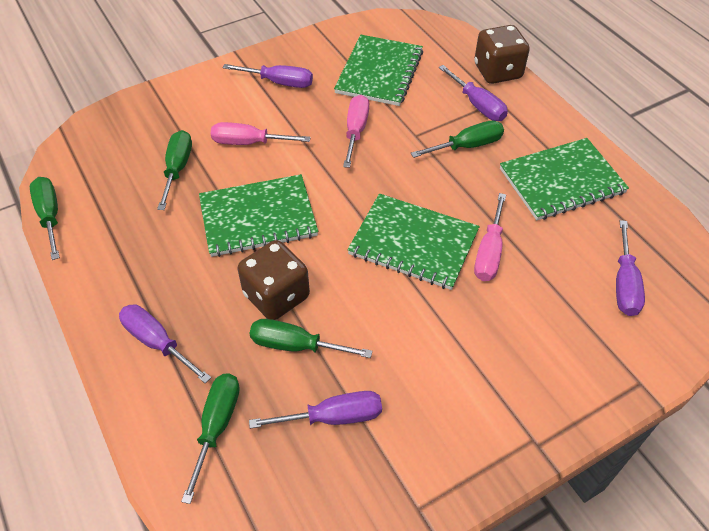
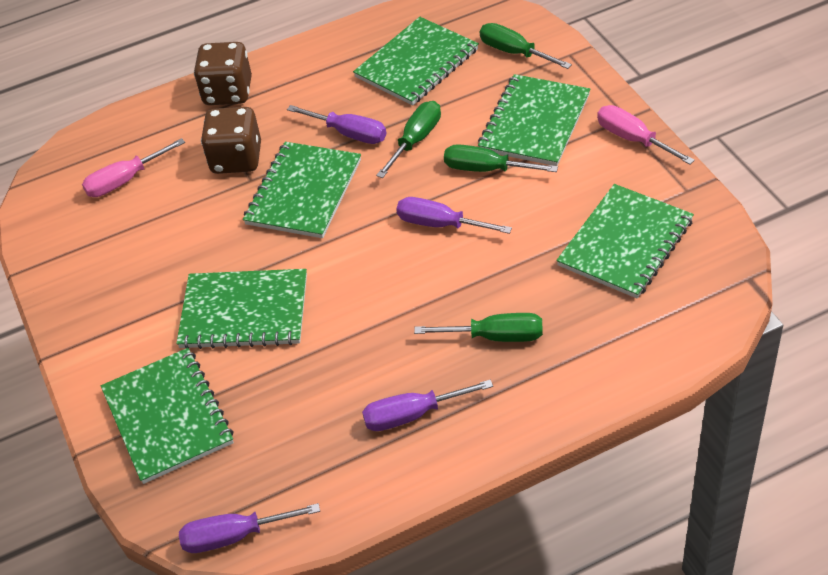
green notebook: 4 -> 6
green screwdriver: 5 -> 4
pink screwdriver: 3 -> 2
purple screwdriver: 5 -> 4

